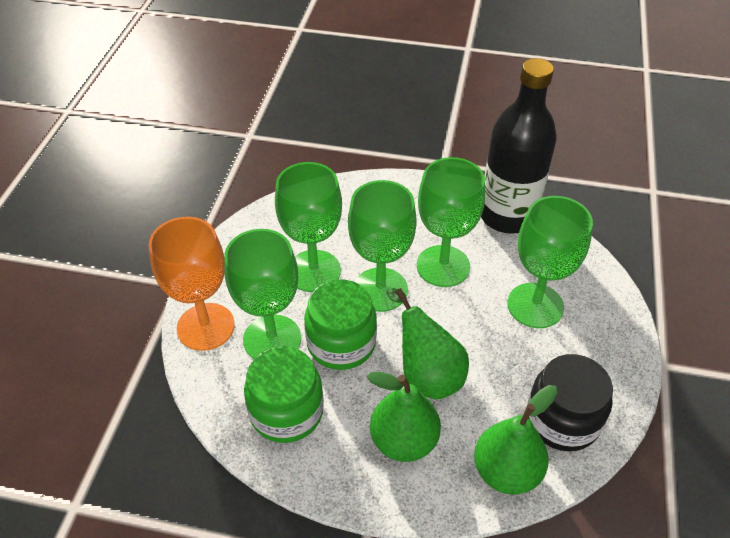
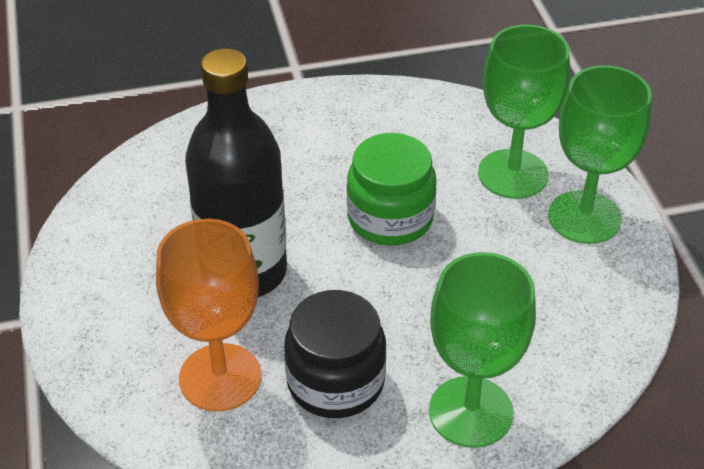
green goblet: 5 -> 3
green jar: 2 -> 1
green pear: 3 -> 0

